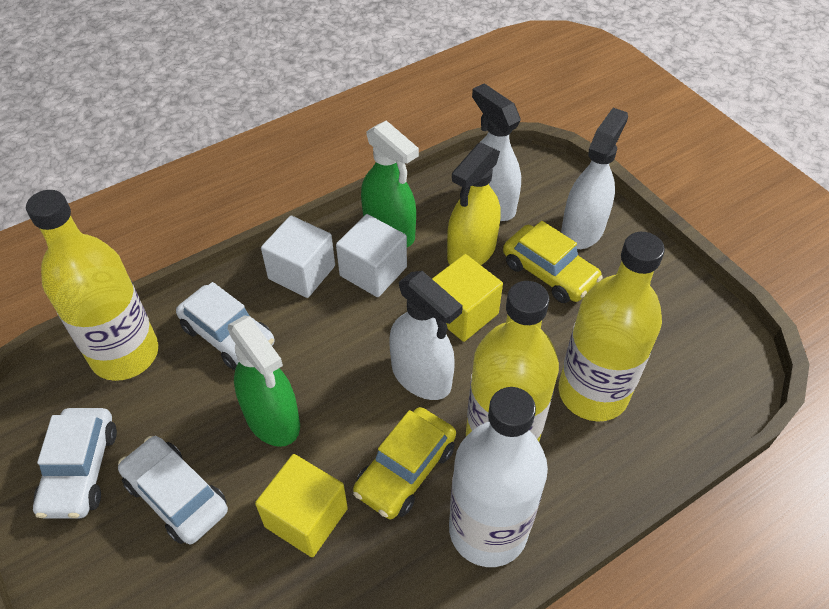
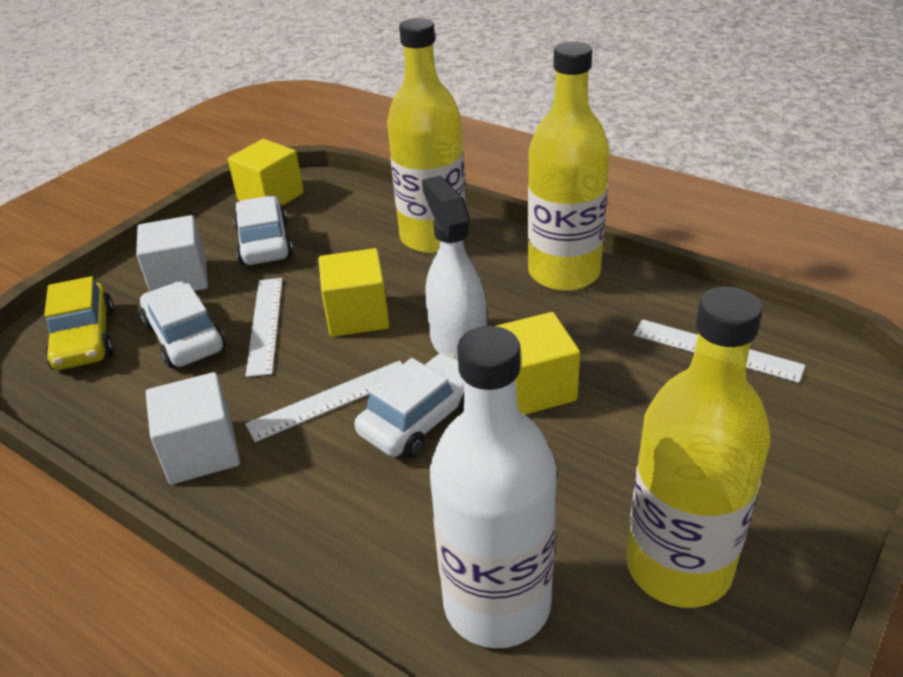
green spray bottle: 2 -> 0
white ruler: 0 -> 3
white spray bottle: 3 -> 1
yellow car: 2 -> 1
yellow cube: 2 -> 3
yellow spray bottle: 1 -> 0

